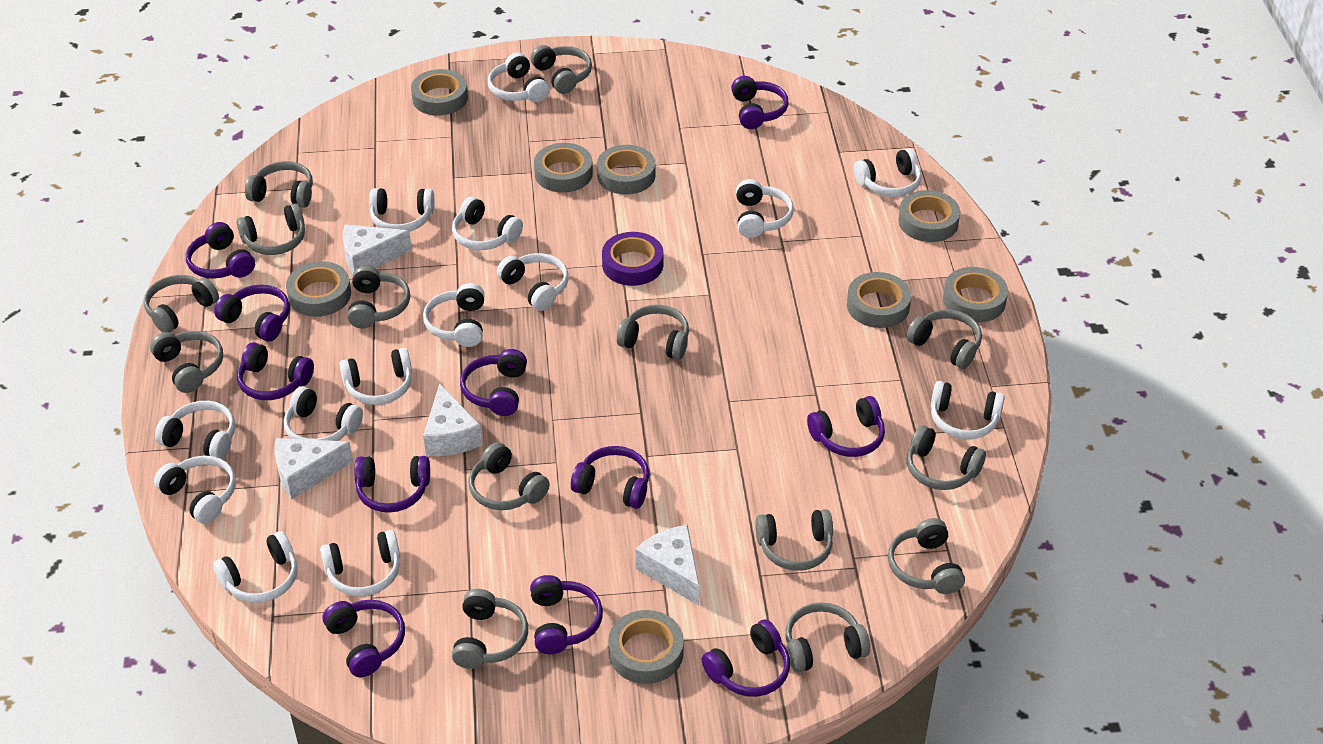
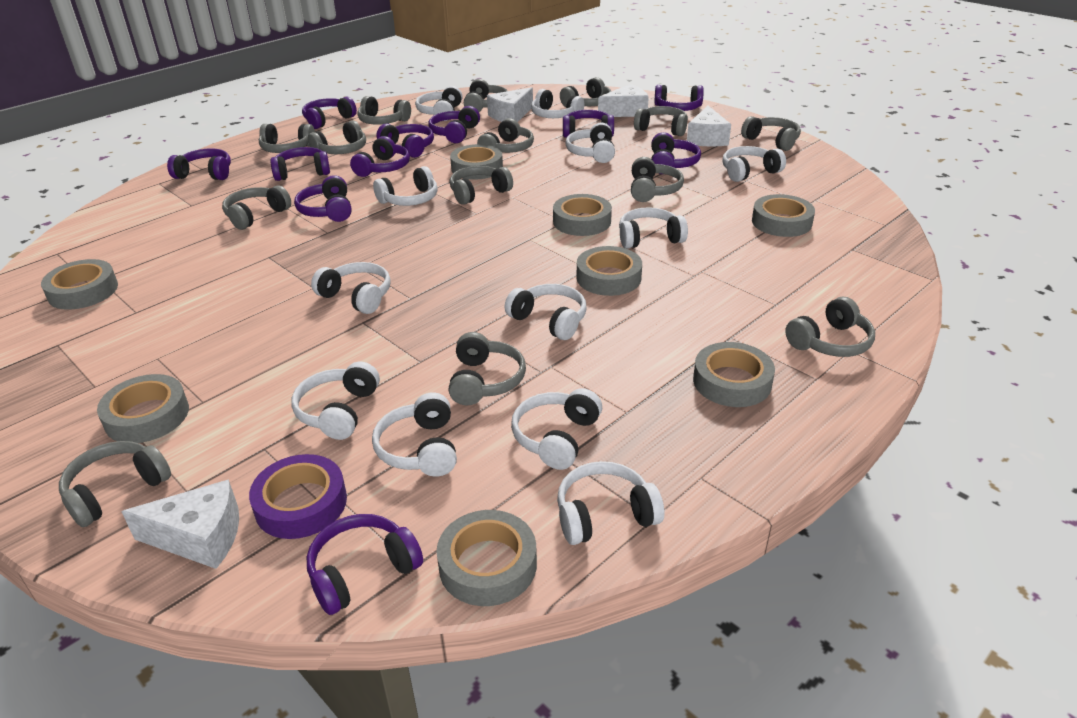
white headphones: 14 -> 12

